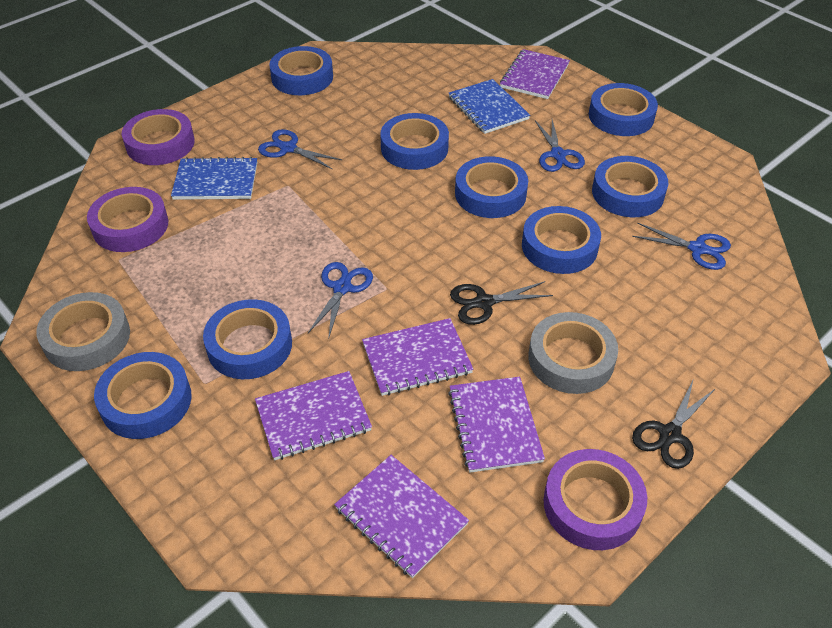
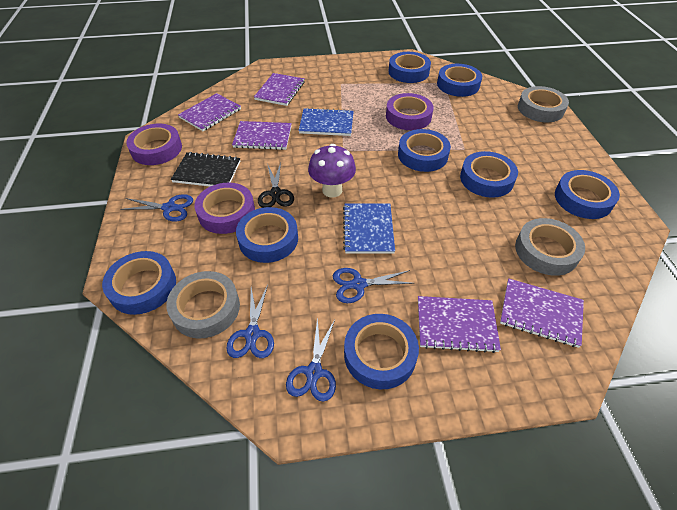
black notebook: 0 -> 1
black scissors: 2 -> 1
grey tape: 2 -> 3
purple mushroom: 0 -> 1

